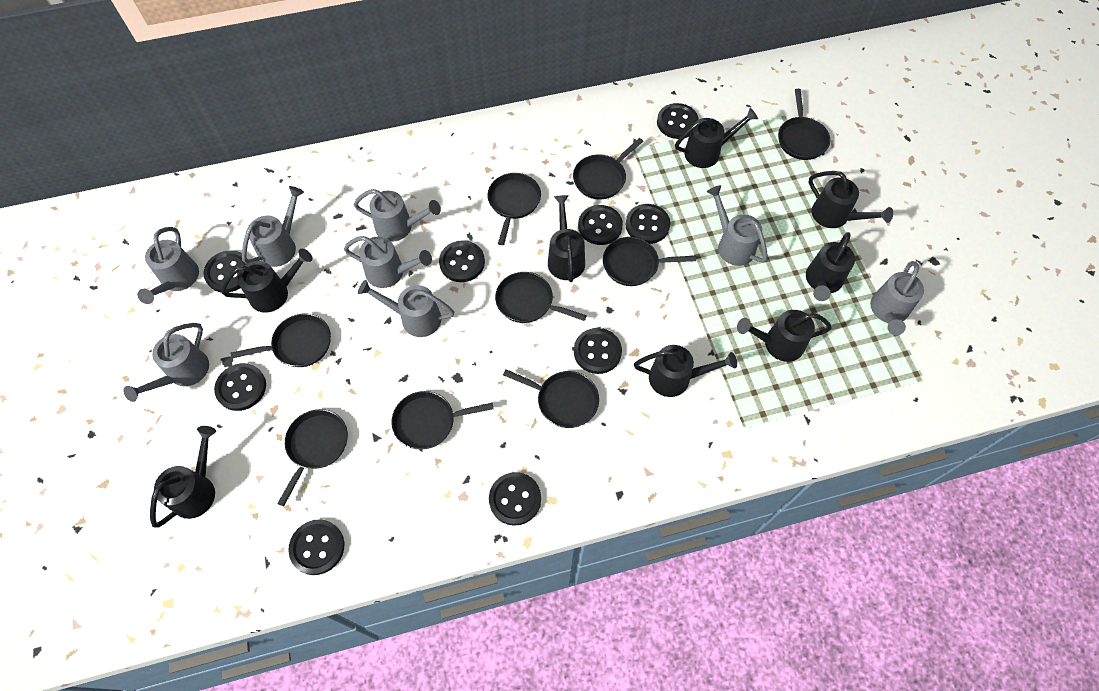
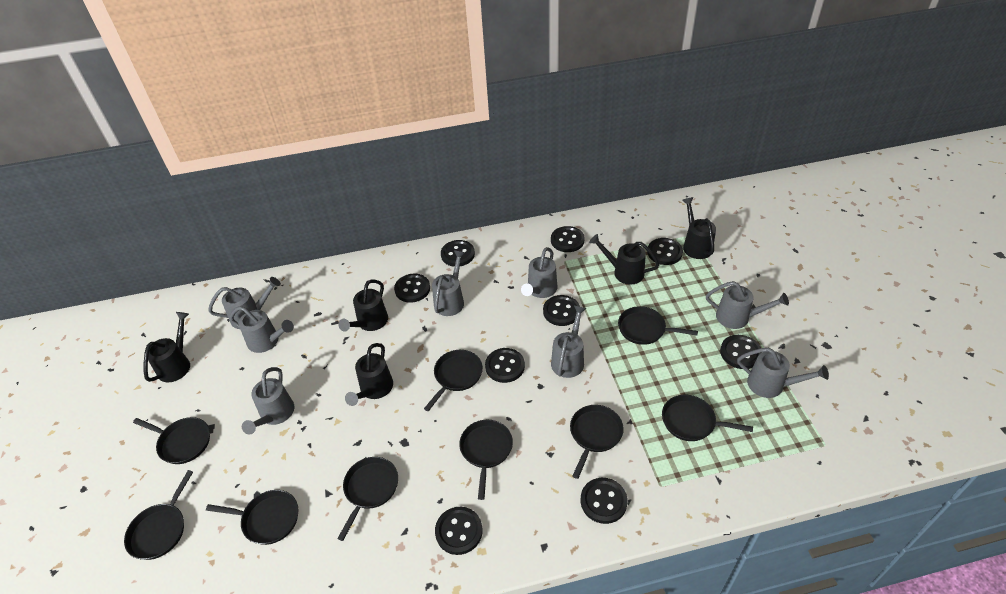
black watering can: 8 -> 5

